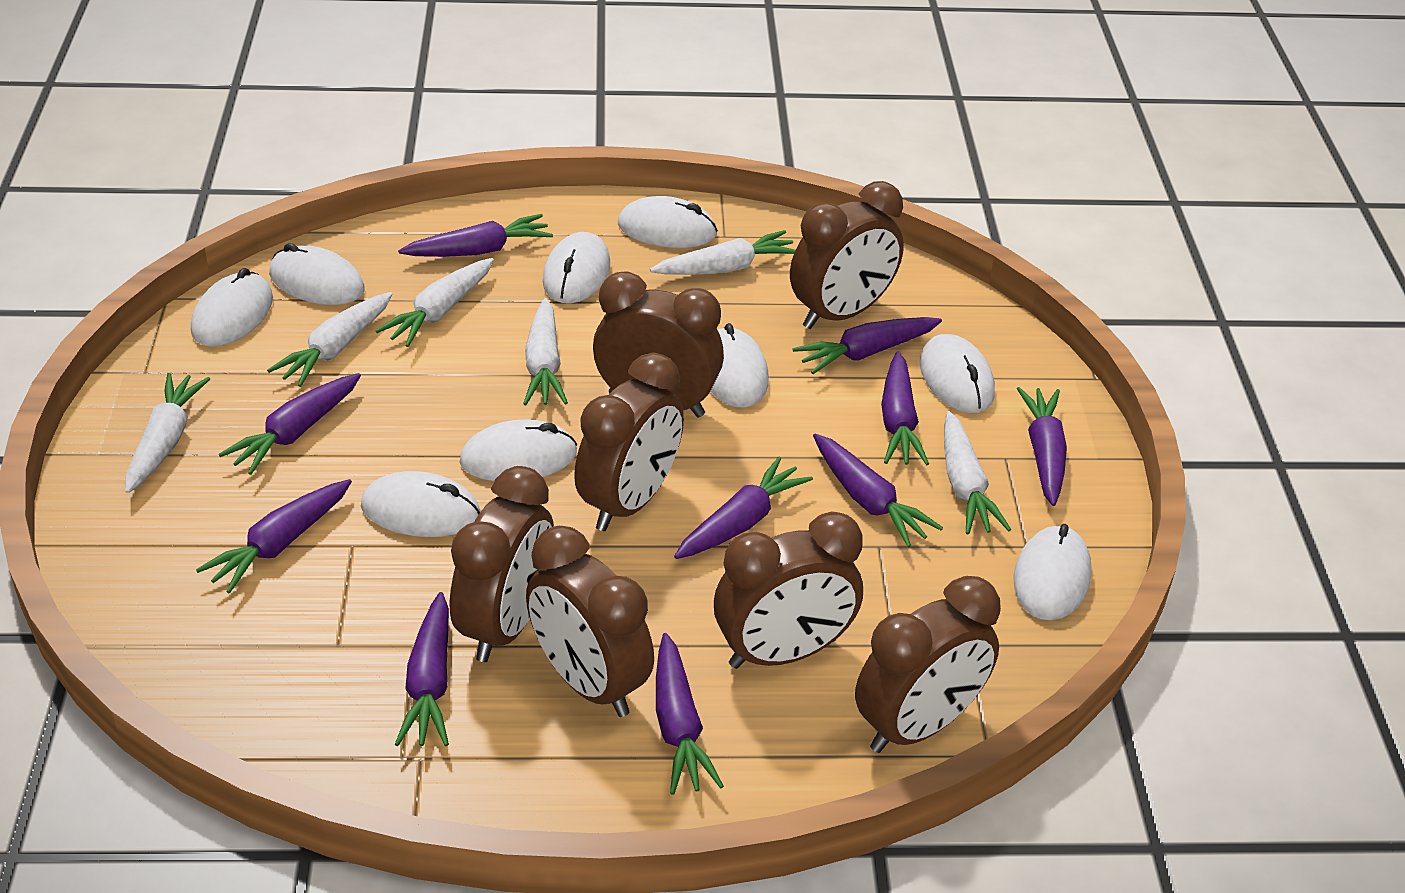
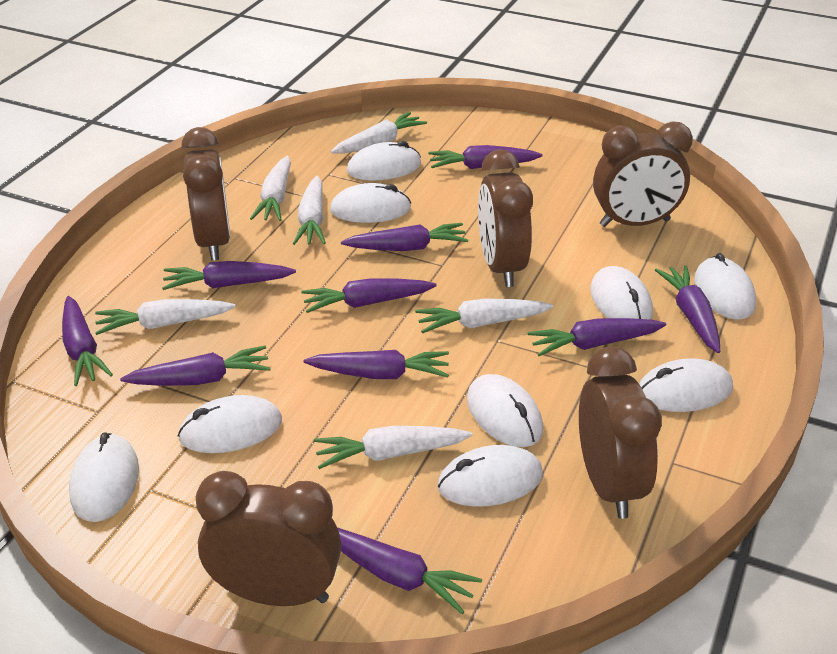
brown clock: 7 -> 5

